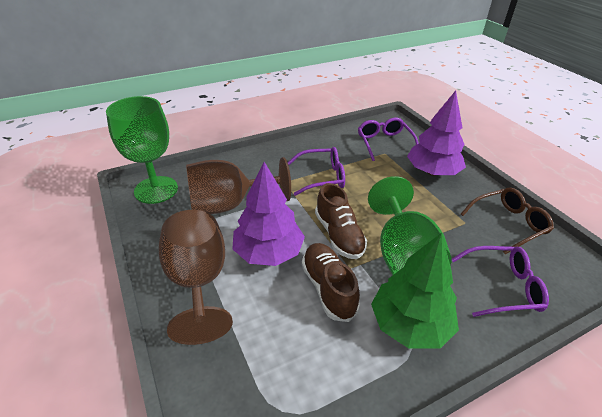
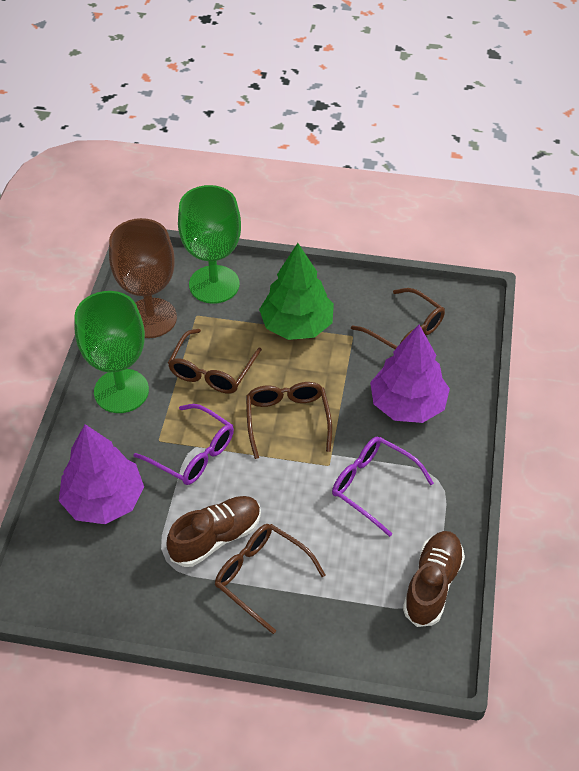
brown glasses: 1 -> 4
brown goblet: 2 -> 1
purple glasses: 3 -> 2

